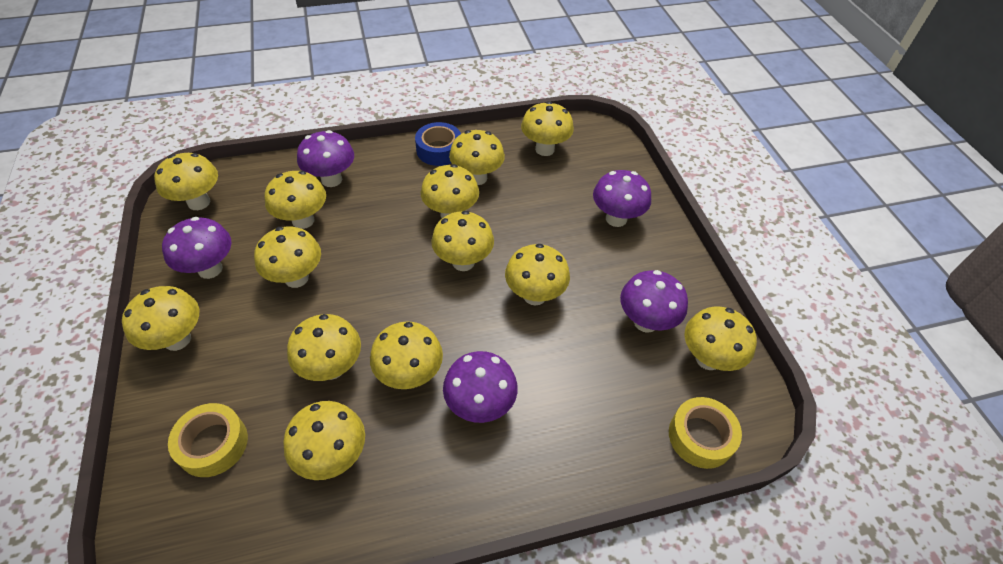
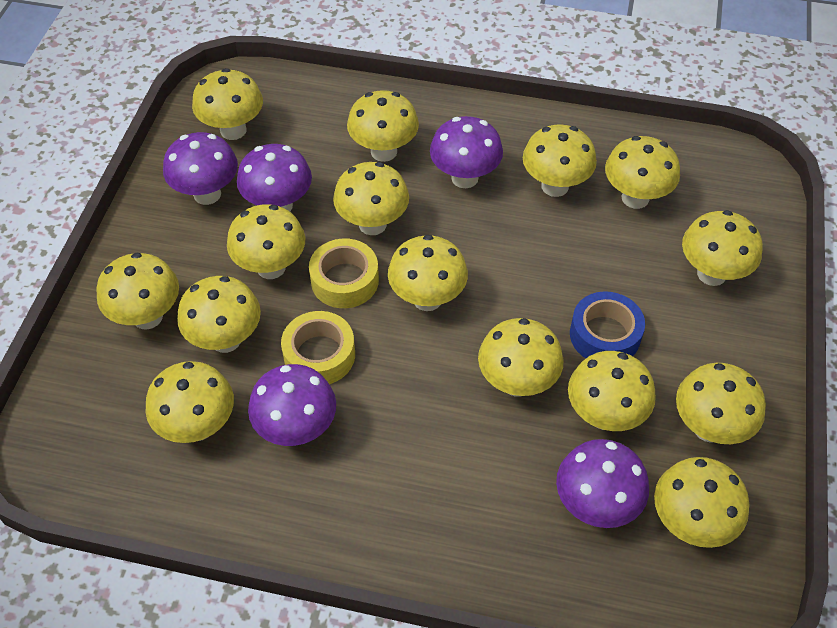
yellow mushroom: 13 -> 15

